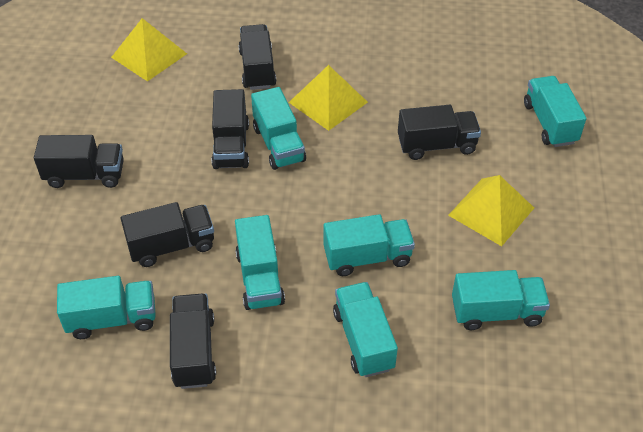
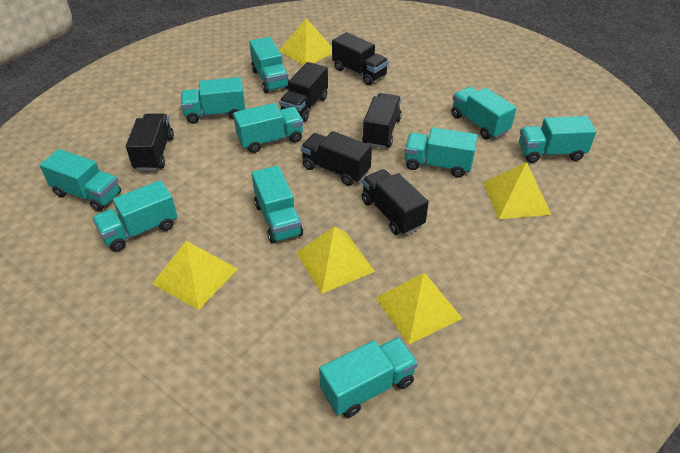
turquoise truck: 7 -> 10
yellow pyramid: 3 -> 5

